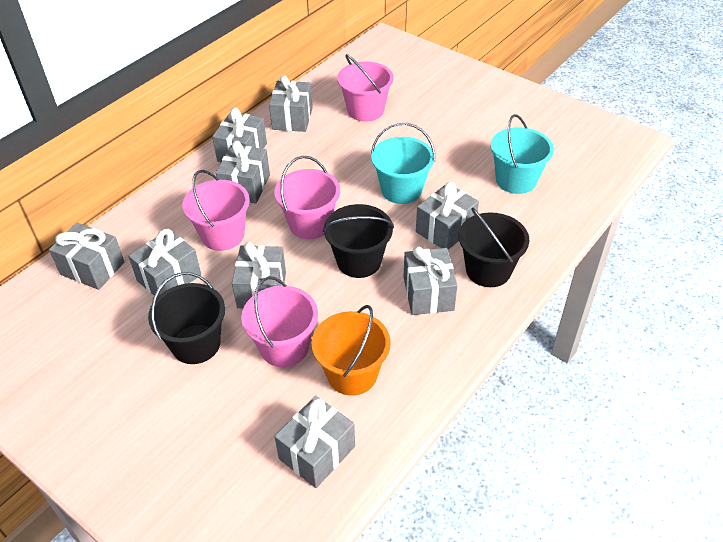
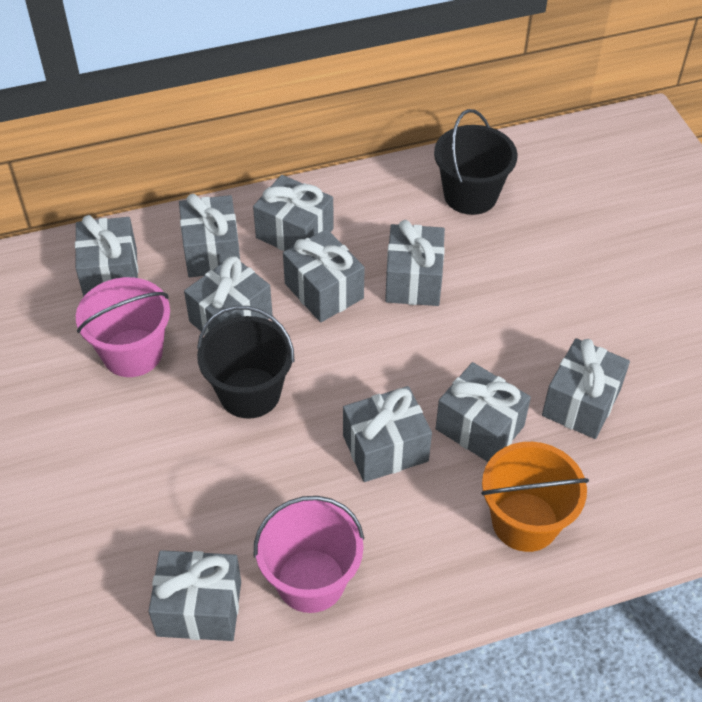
black bucket: 3 -> 2
grey gift: 9 -> 10
pink bucket: 4 -> 2
turquoise bucket: 2 -> 0

